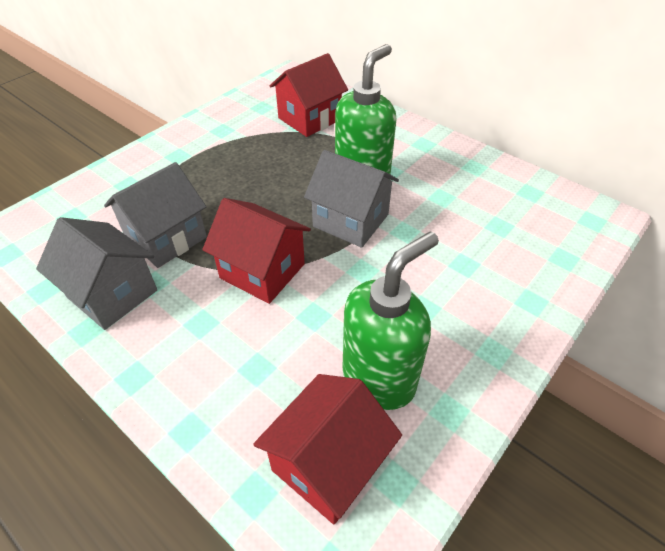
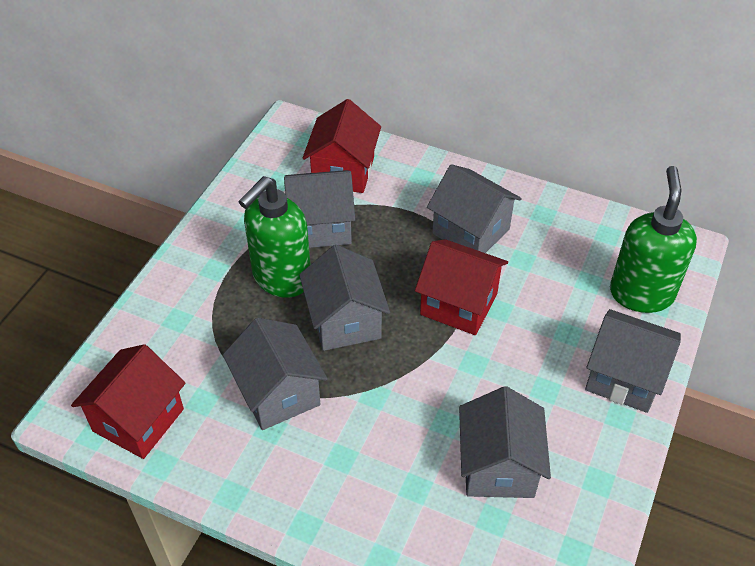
grey house: 3 -> 6

